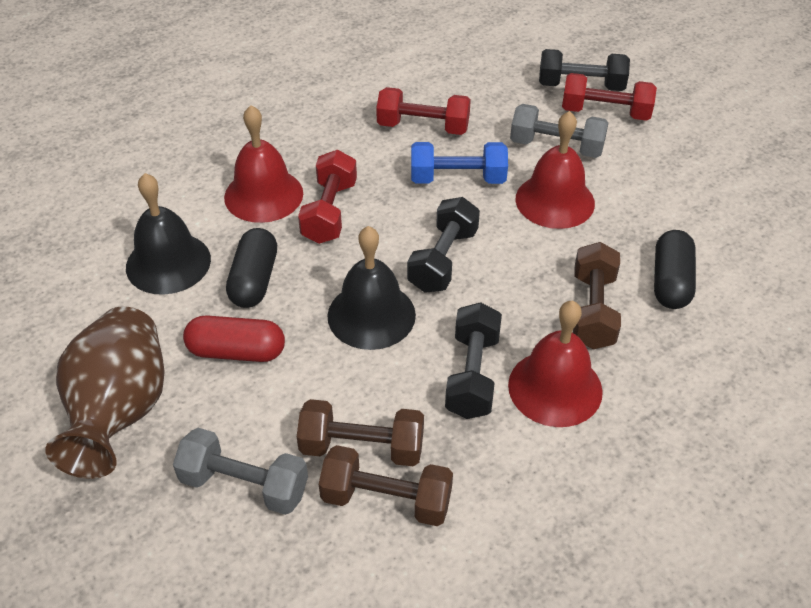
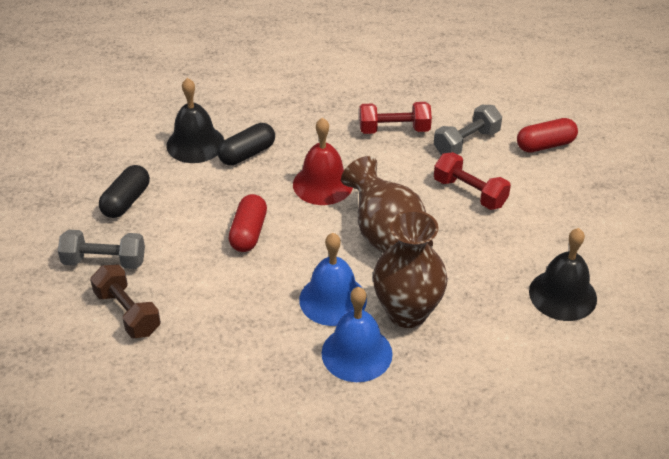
black dumbbell: 3 -> 0
blue bell: 0 -> 2
blue dumbbell: 1 -> 0
brown dumbbell: 3 -> 1
brown vase: 1 -> 2
red bell: 3 -> 1
red capsule: 1 -> 2
red dumbbell: 3 -> 2

